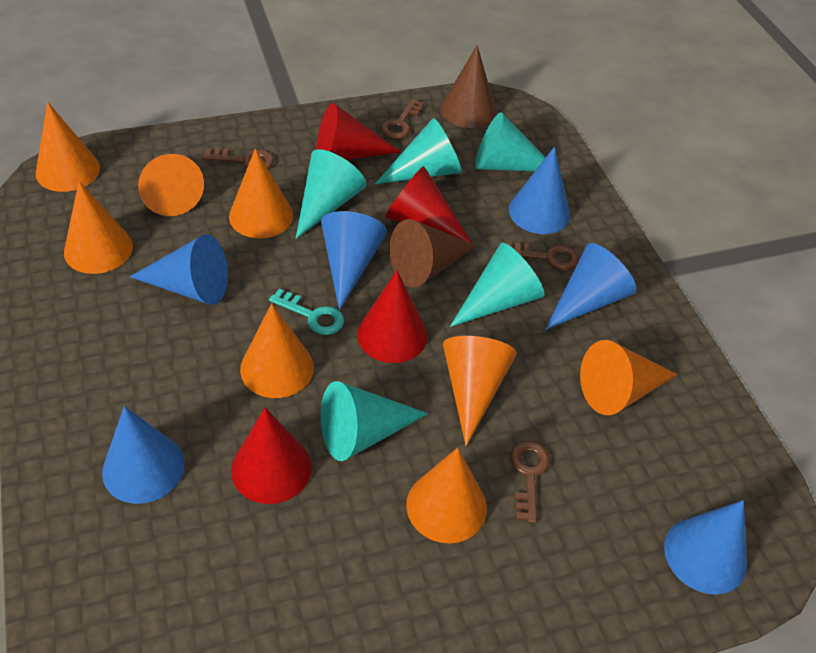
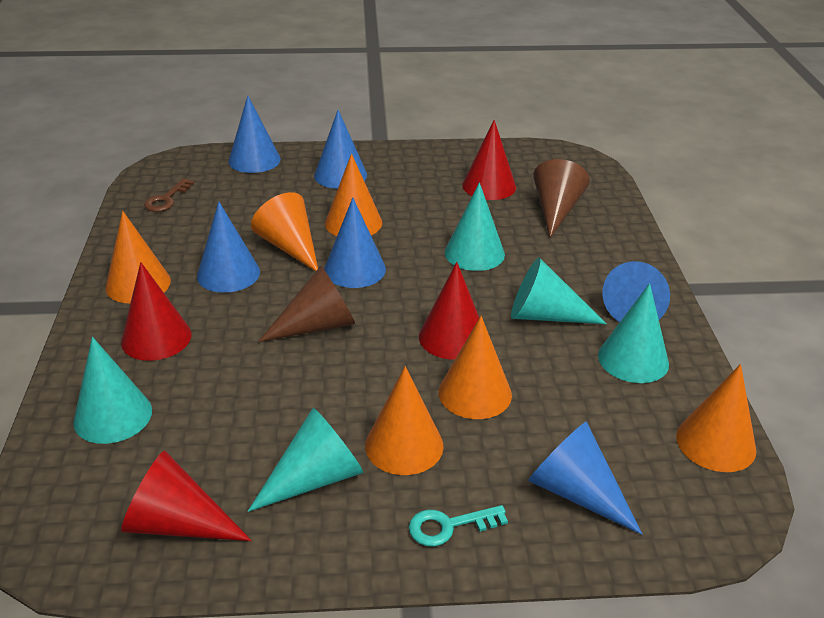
brown key: 4 -> 1
orange cone: 8 -> 6

